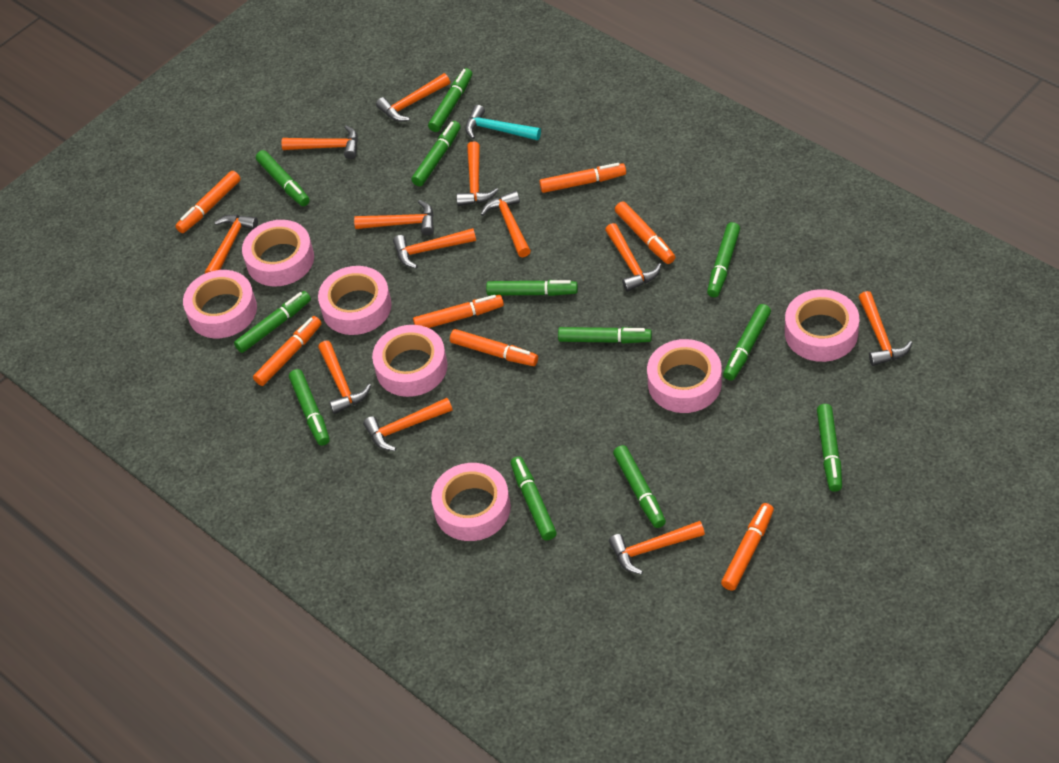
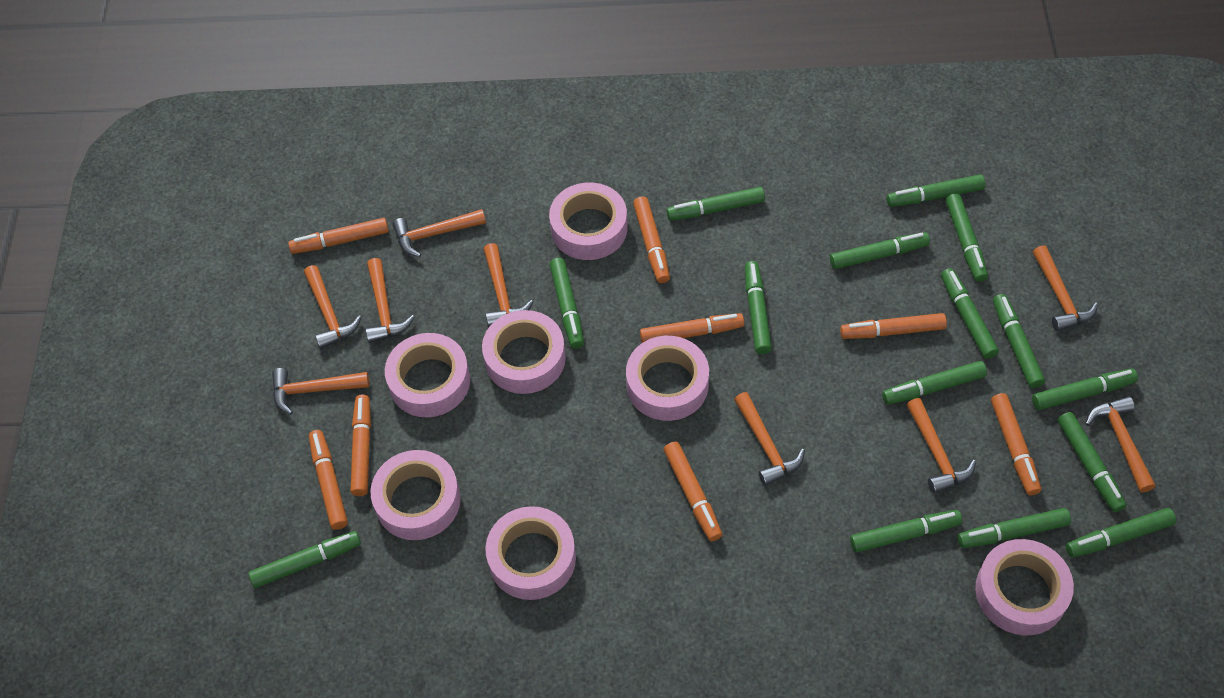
green marker: 12 -> 15
orange hammer: 12 -> 9
orange marker: 7 -> 8
turquoise hammer: 1 -> 0

